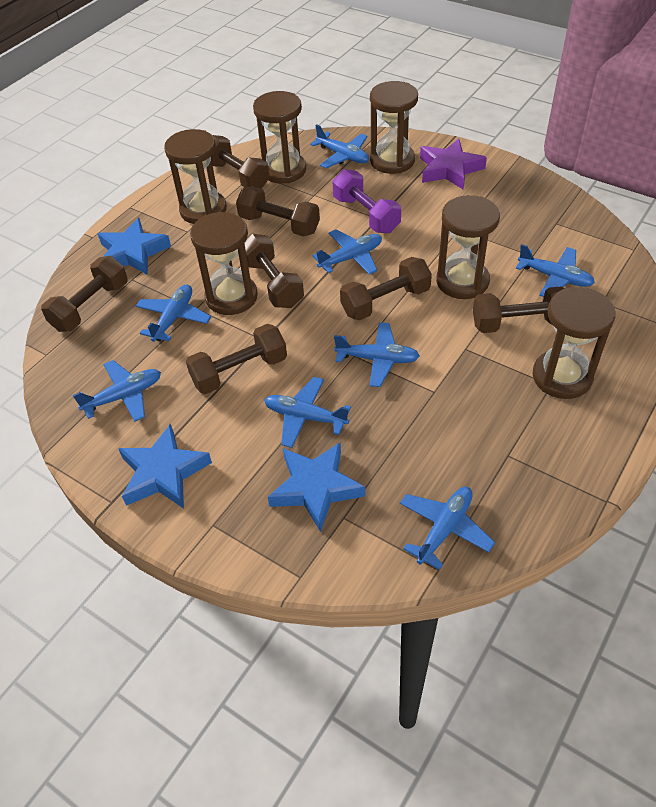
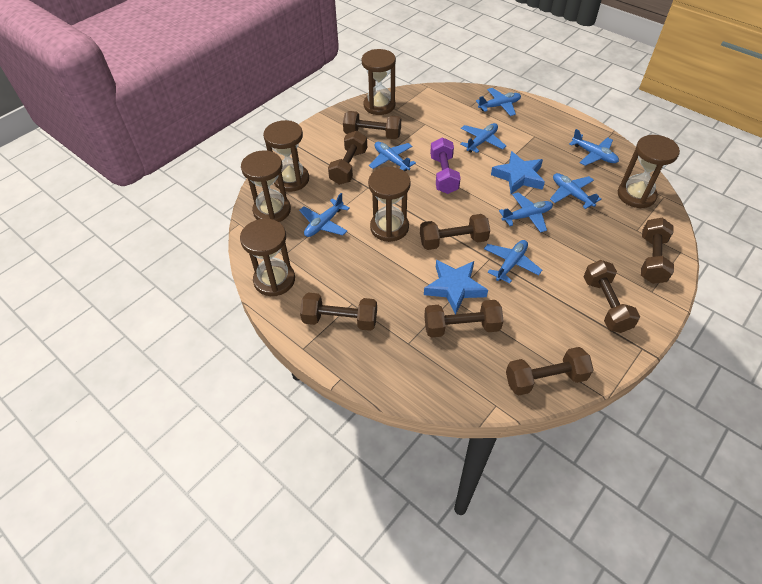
blue star: 3 -> 2
brown dumbbell: 7 -> 8
purple star: 1 -> 0

